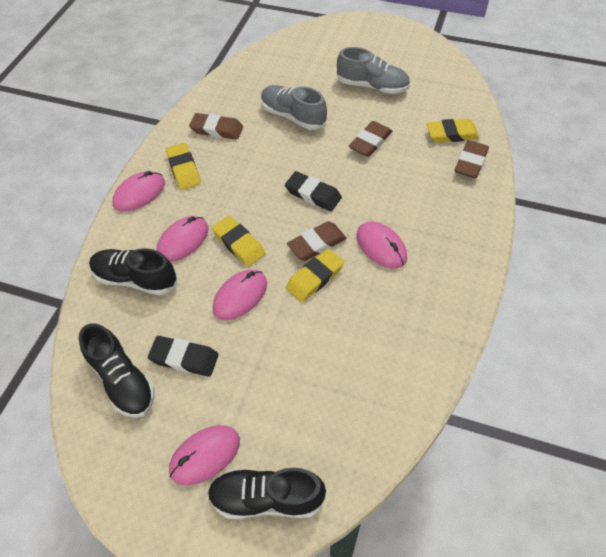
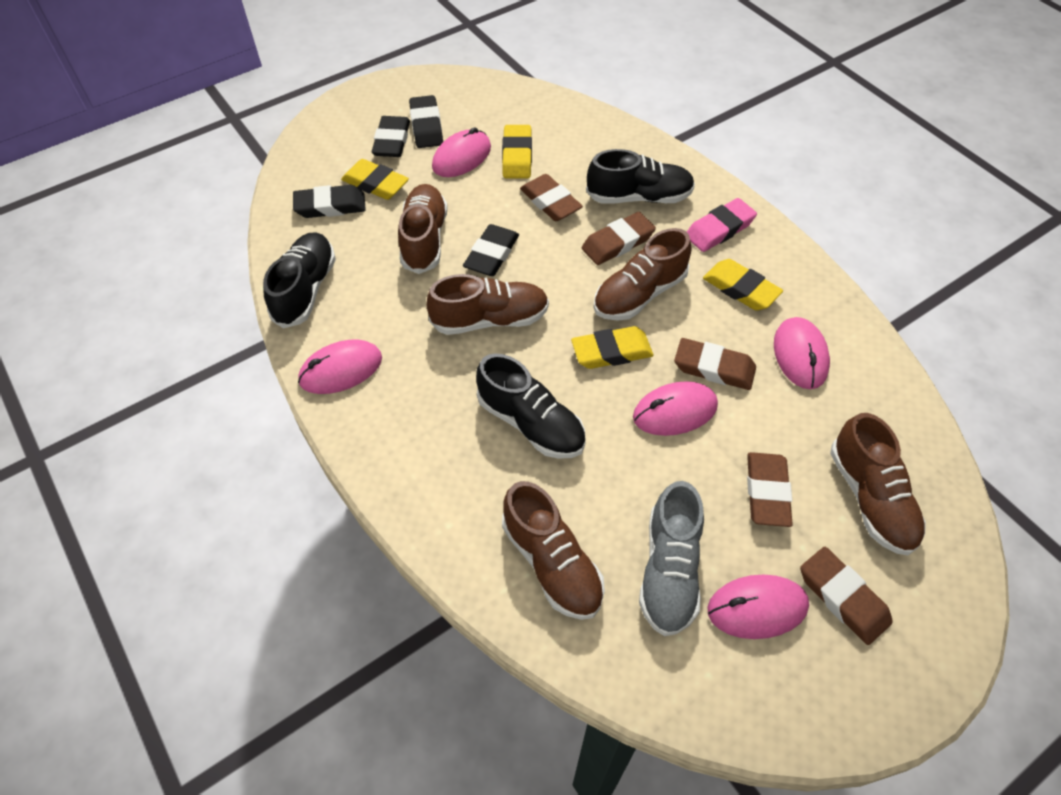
black eraser: 2 -> 4
brown eraser: 4 -> 5
brown shoe: 0 -> 5
grey shoe: 2 -> 1
pink eraser: 0 -> 1

